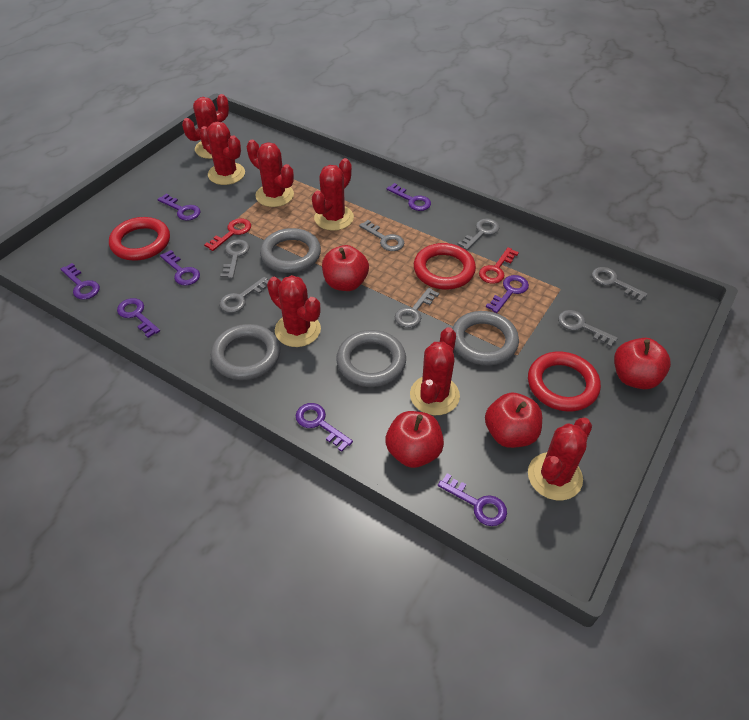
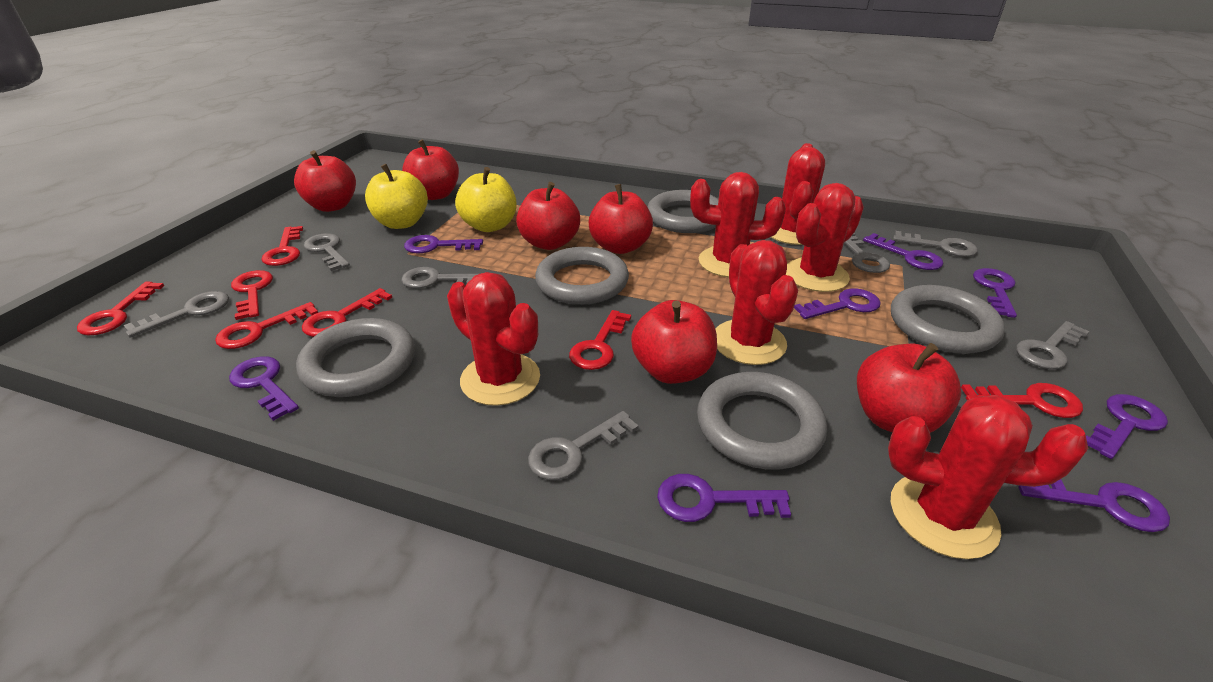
grey ring: 4 -> 5
red apple: 4 -> 6
red cactus: 7 -> 6
red key: 2 -> 7
red ring: 3 -> 0
yellow apple: 0 -> 2

